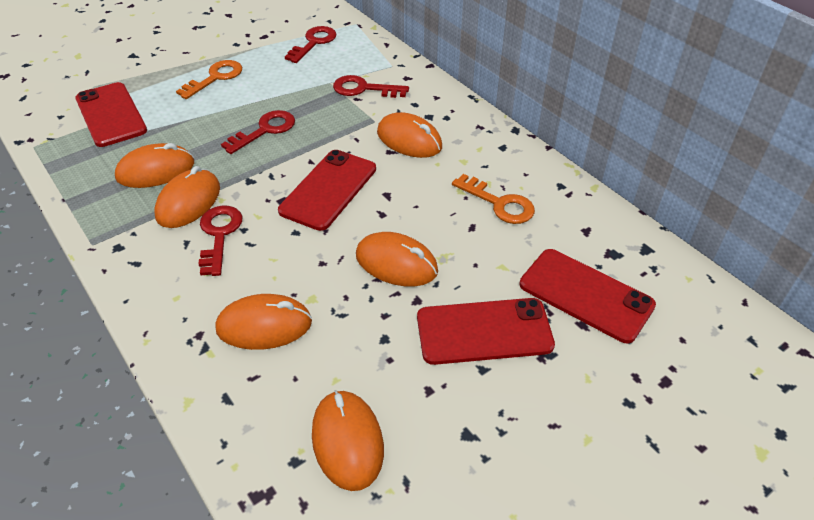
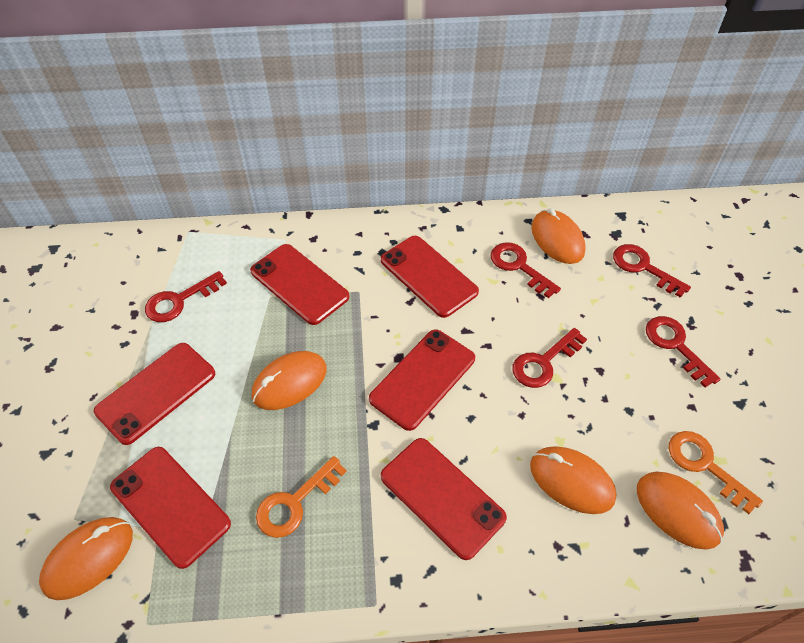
orange mouse: 6 -> 5
red key: 4 -> 5
red phone: 4 -> 6

